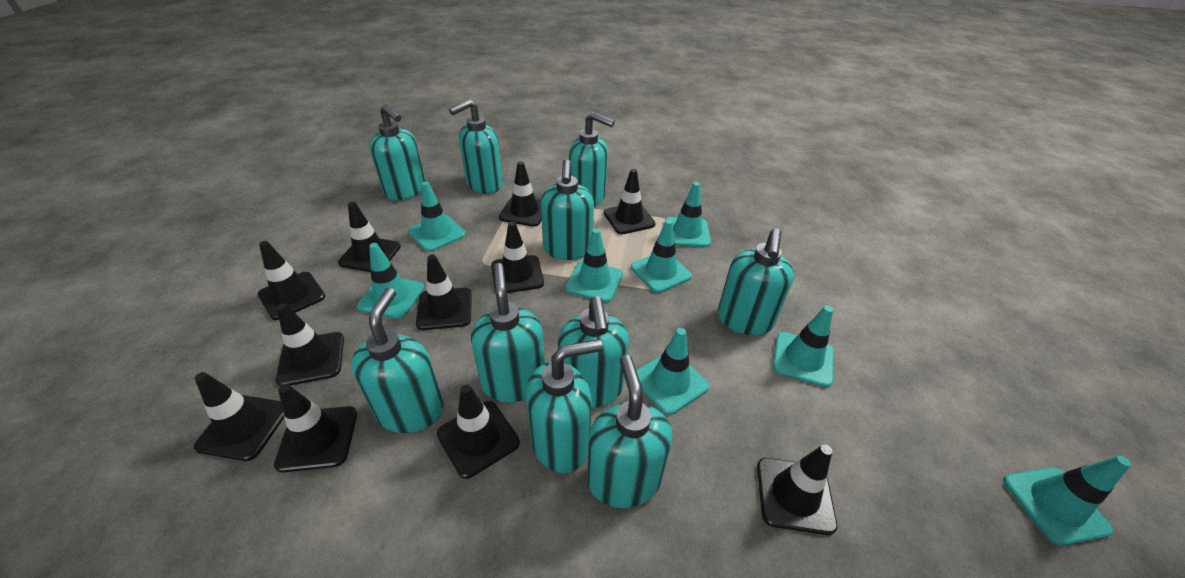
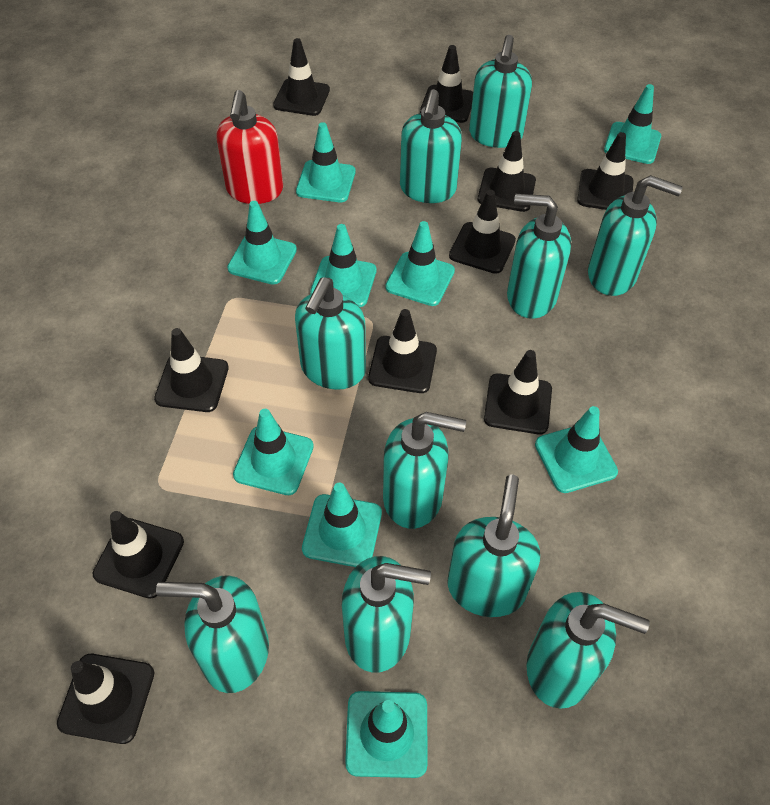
black traffic cone: 11 -> 10
red soap dispenser: 0 -> 1
turquoise traffic cone: 8 -> 9

